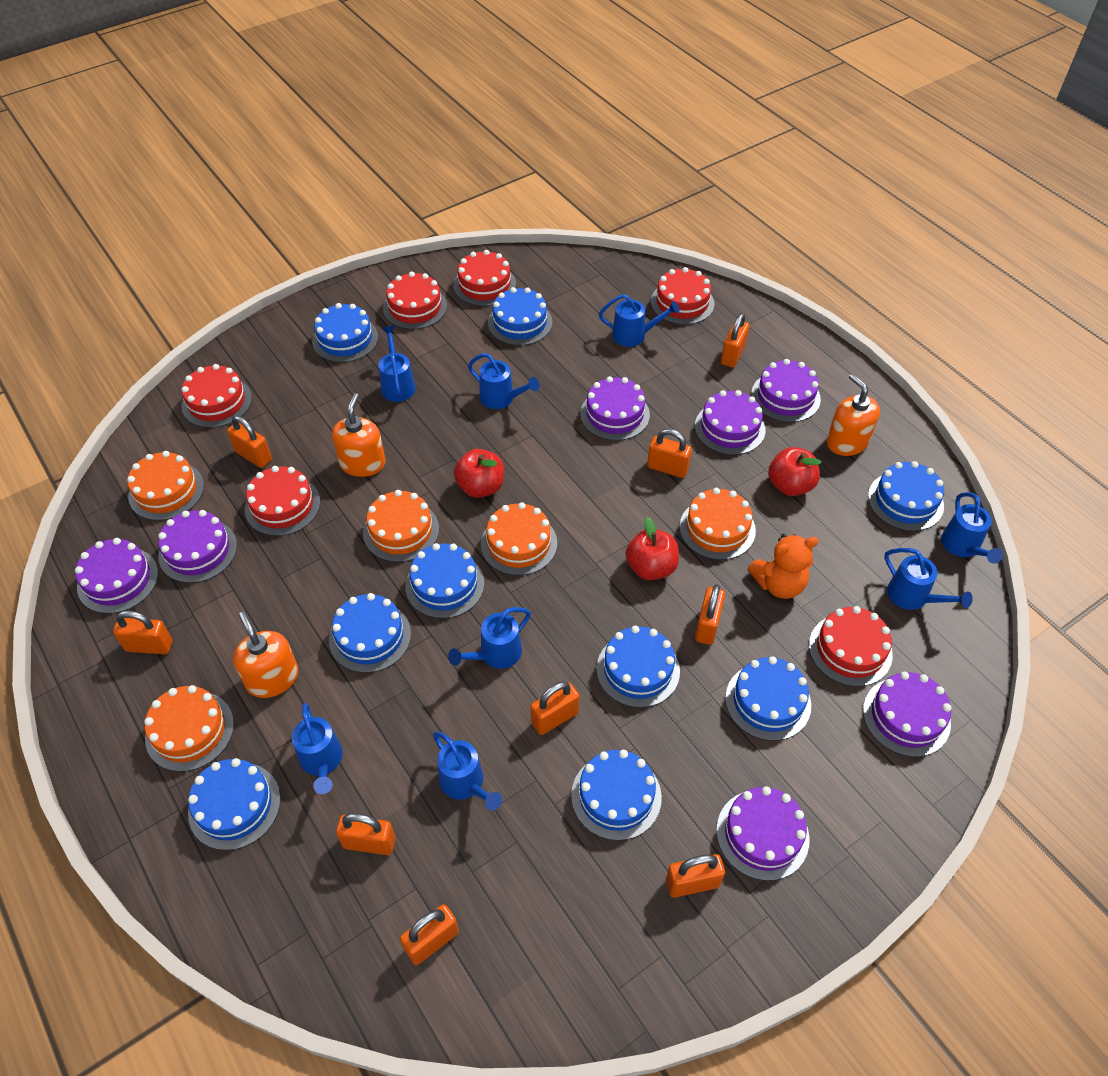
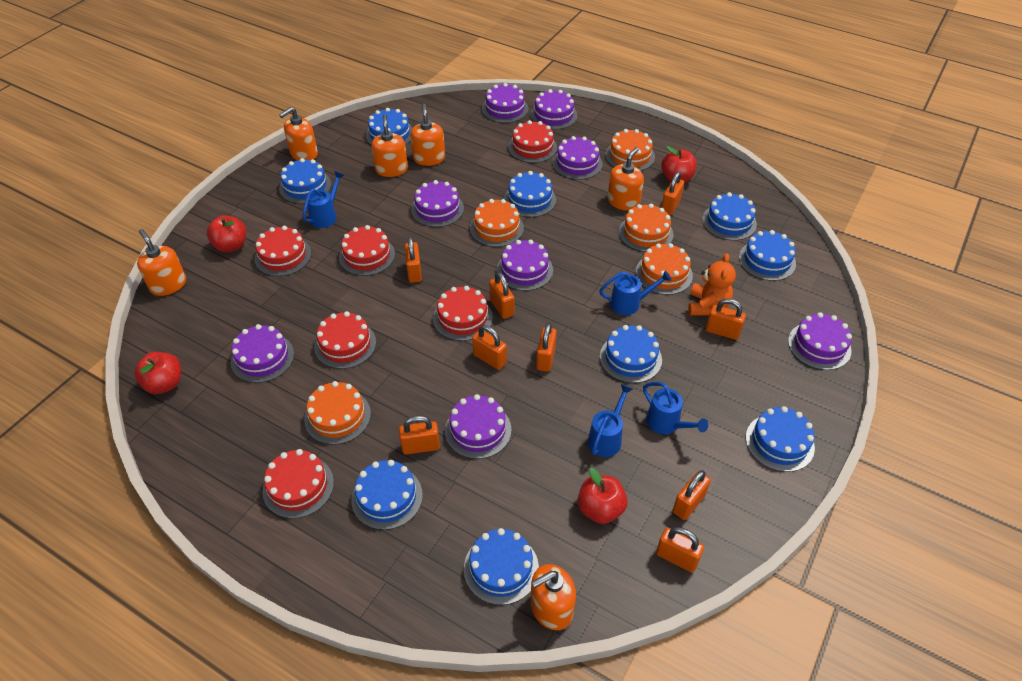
blue watering can: 8 -> 4
orange soap dispenser: 3 -> 6
purple cake: 7 -> 8
red apple: 3 -> 4

